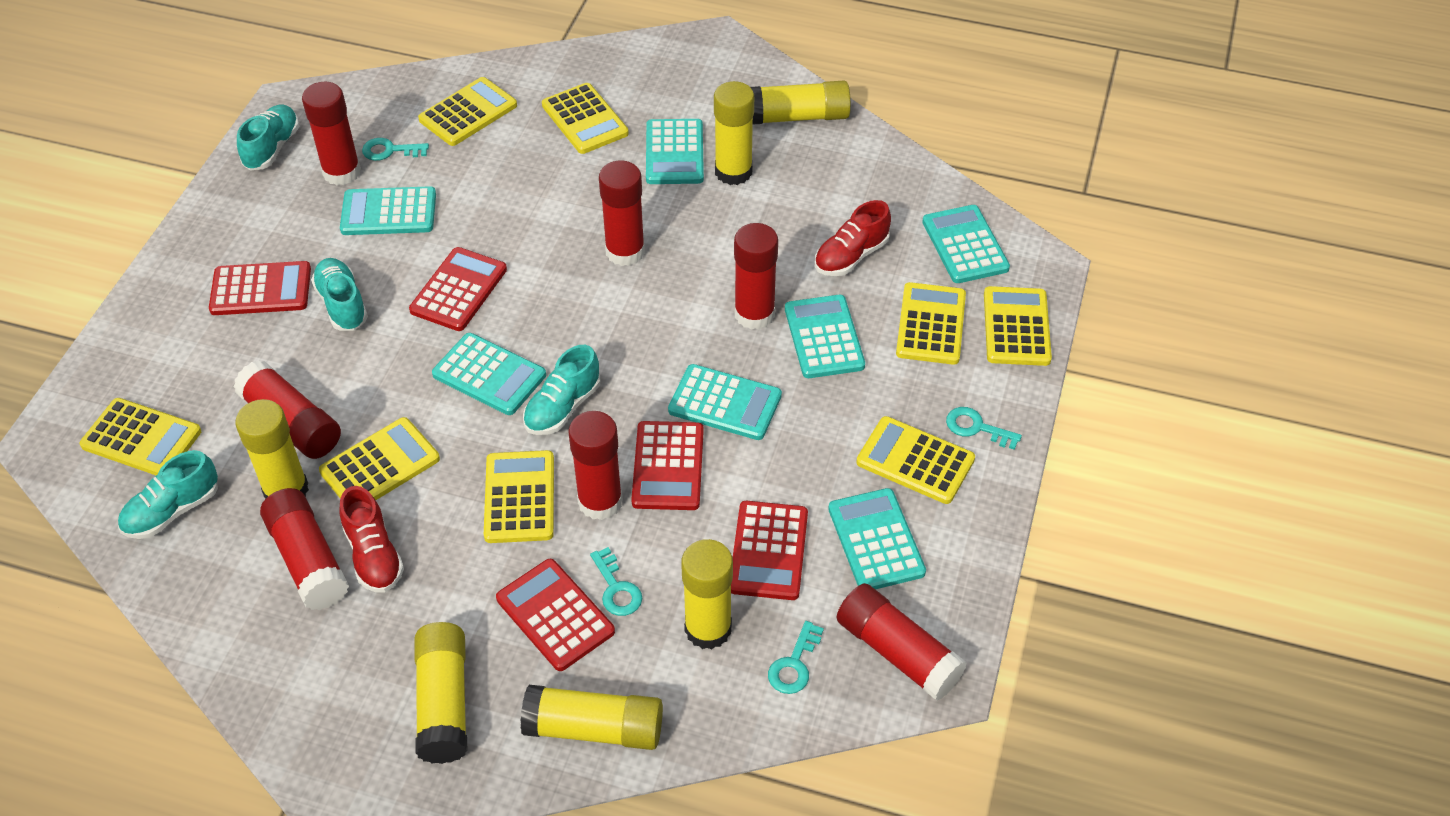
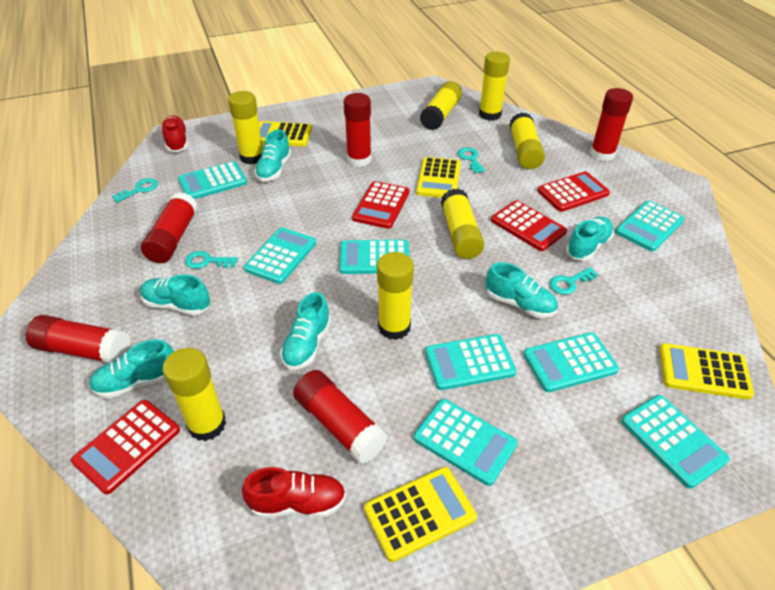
red calculator: 5 -> 4
red glue stick: 7 -> 5
turquoise calculator: 7 -> 8
turquoise shoe: 4 -> 6
yellow calculator: 8 -> 4
yellow glue stick: 6 -> 7

